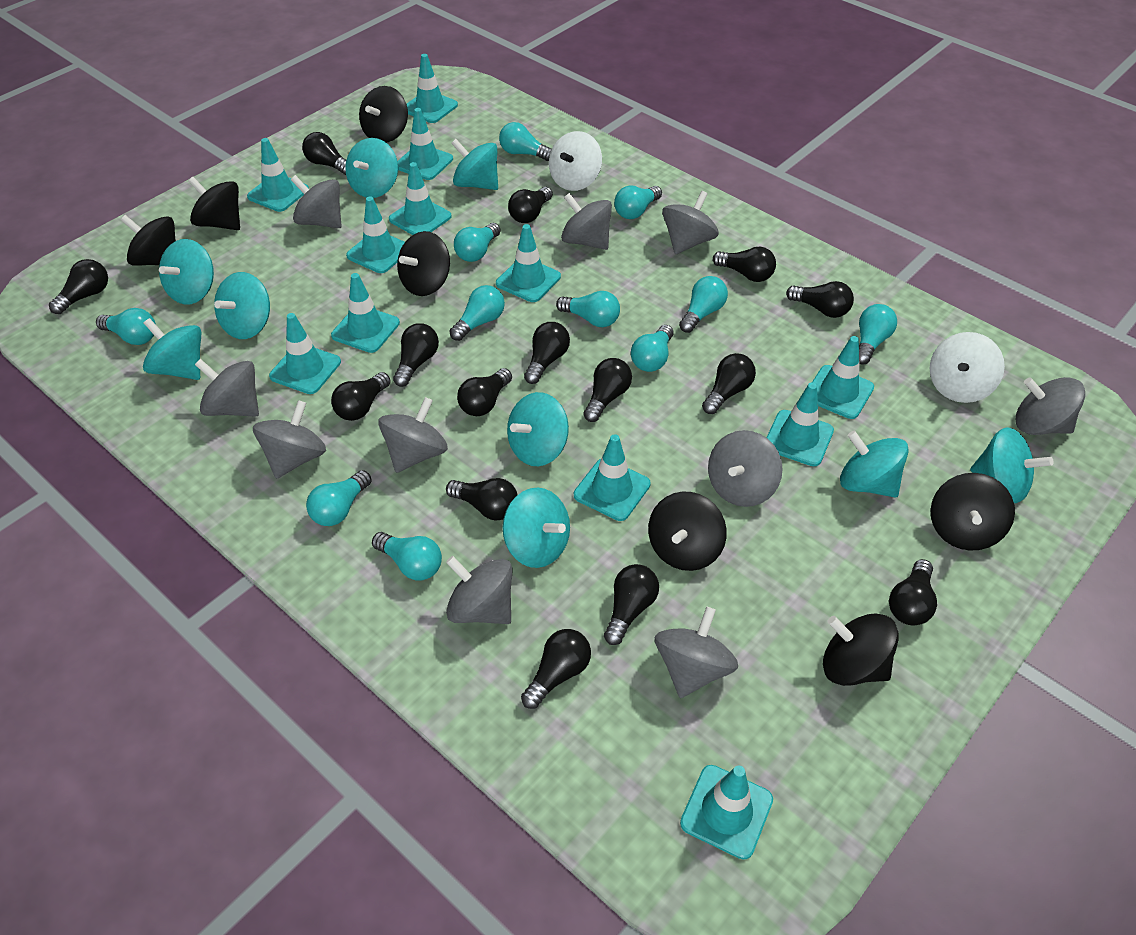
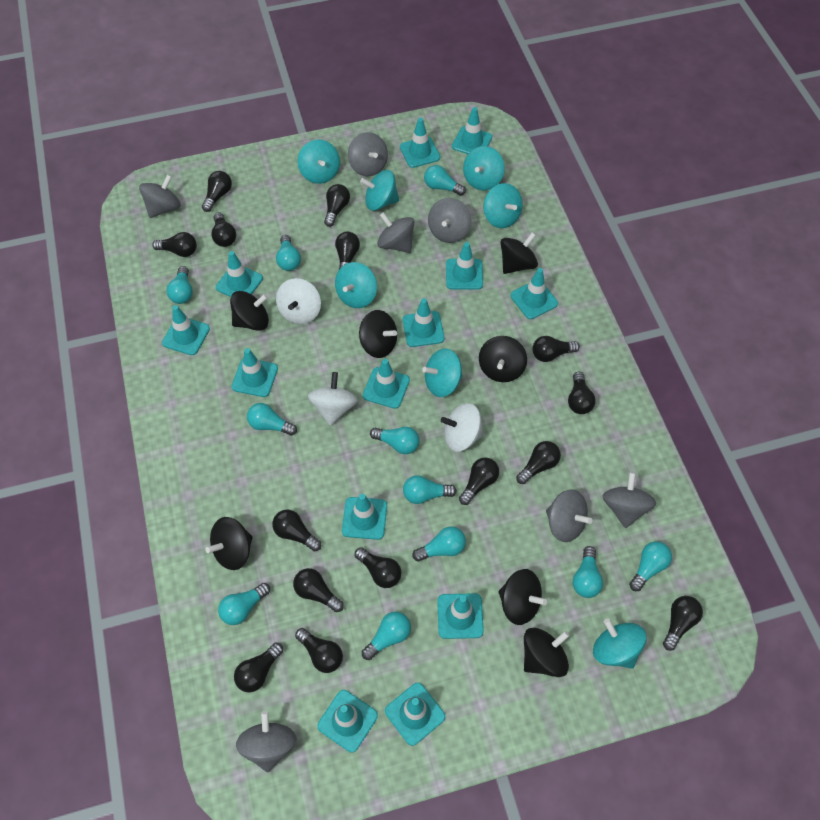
grey spinning top: 10 -> 7
turquoise spinning top: 9 -> 7
turquoise traffic cone: 12 -> 13
white spinning top: 2 -> 3

